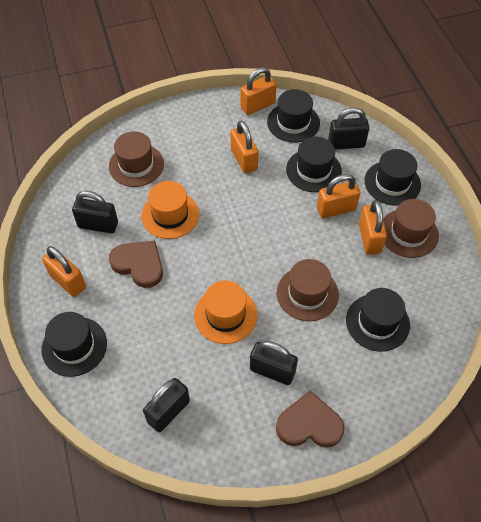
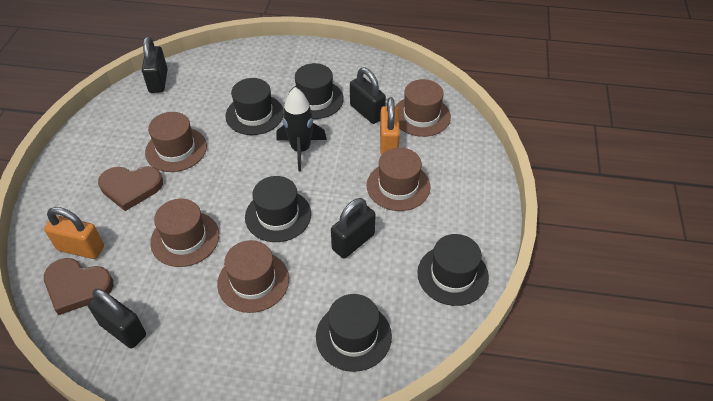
black rocket: 0 -> 1
brown hat: 3 -> 5
orange hat: 2 -> 0
orange padlock: 5 -> 2

